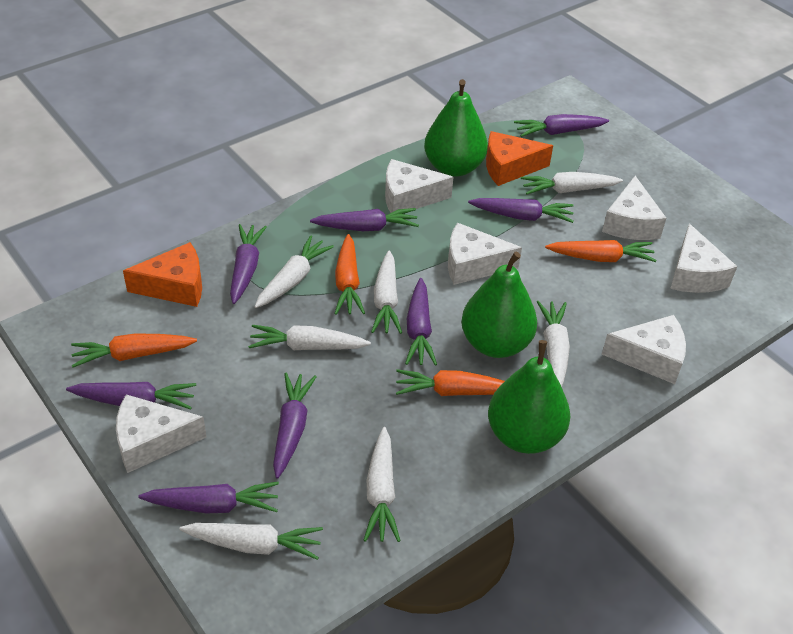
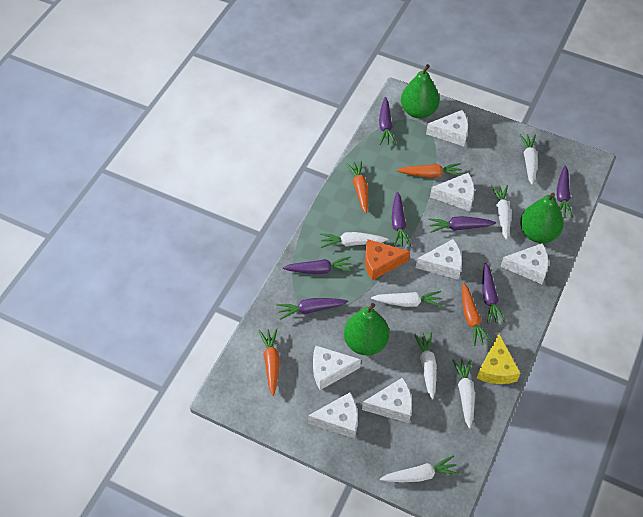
orange cheese: 2 -> 1
purple carrot: 8 -> 7
white cheese: 6 -> 7
yellow cheese: 0 -> 1

